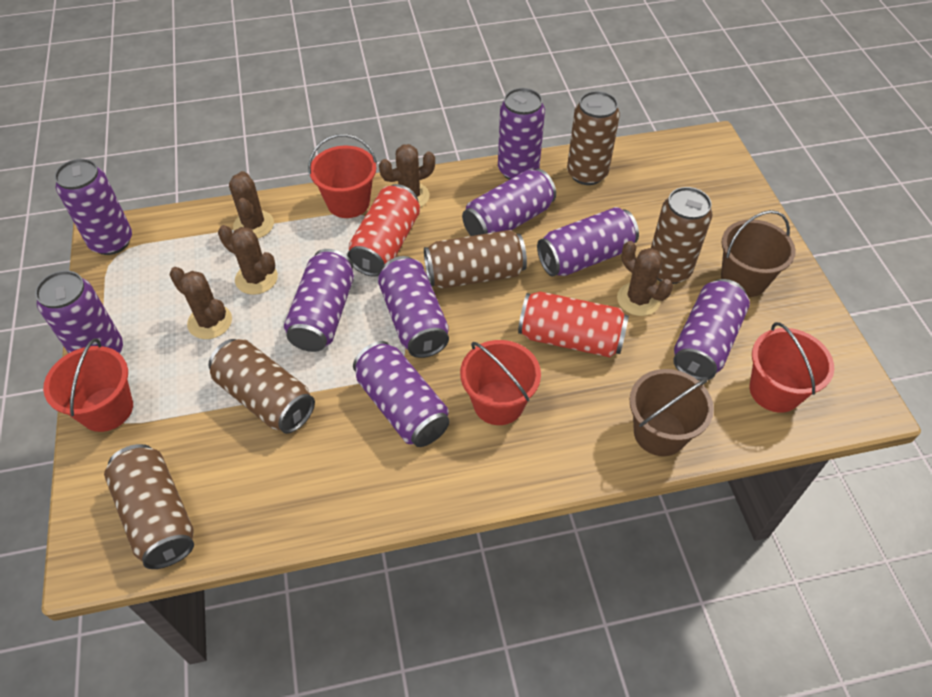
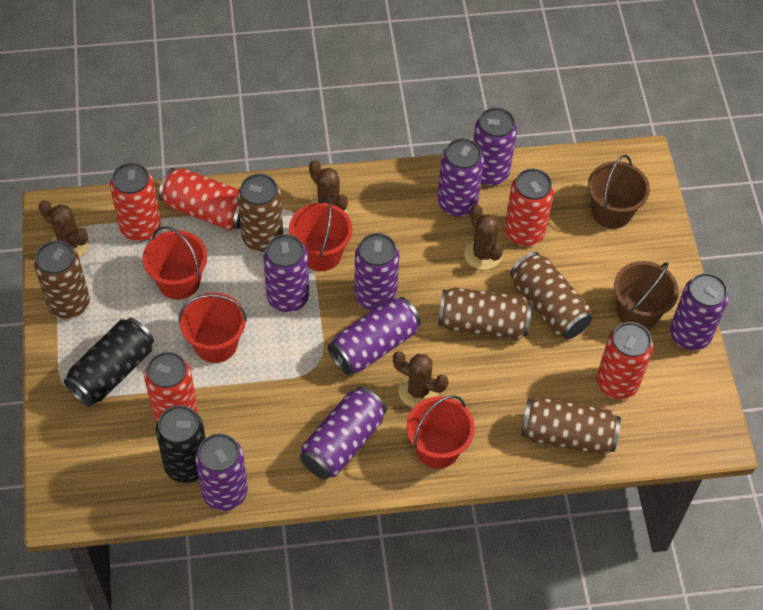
black can: 0 -> 2
brown cactus: 5 -> 4
purple can: 9 -> 8
red can: 2 -> 5

